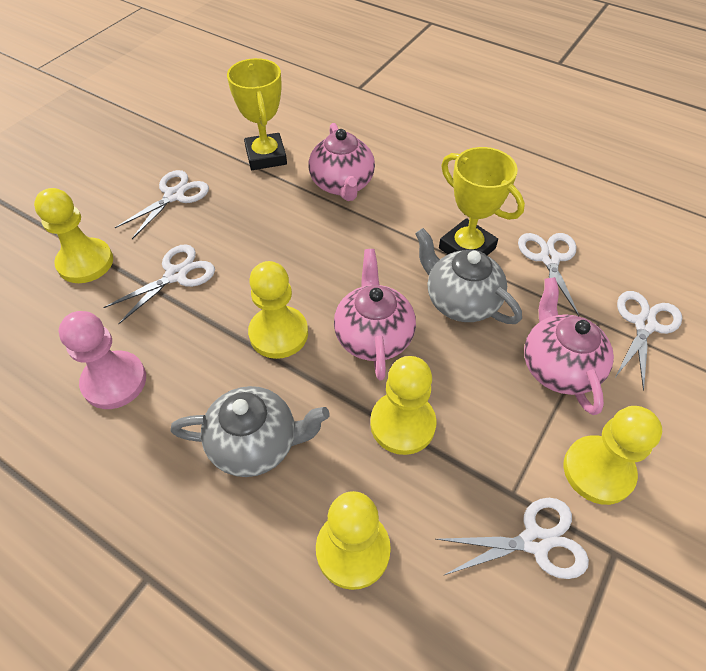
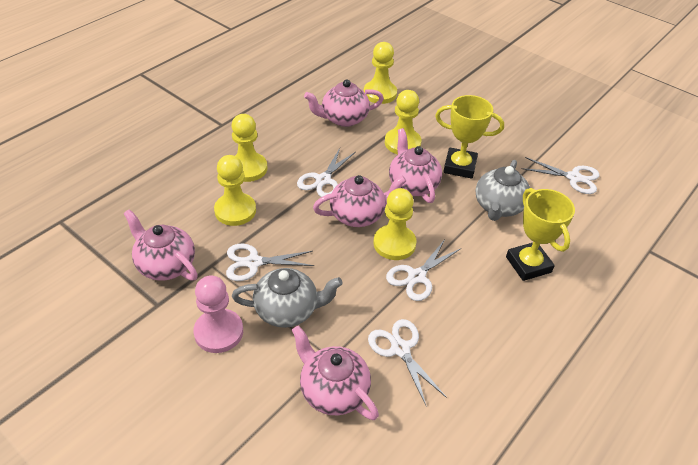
pink teapot: 3 -> 5

